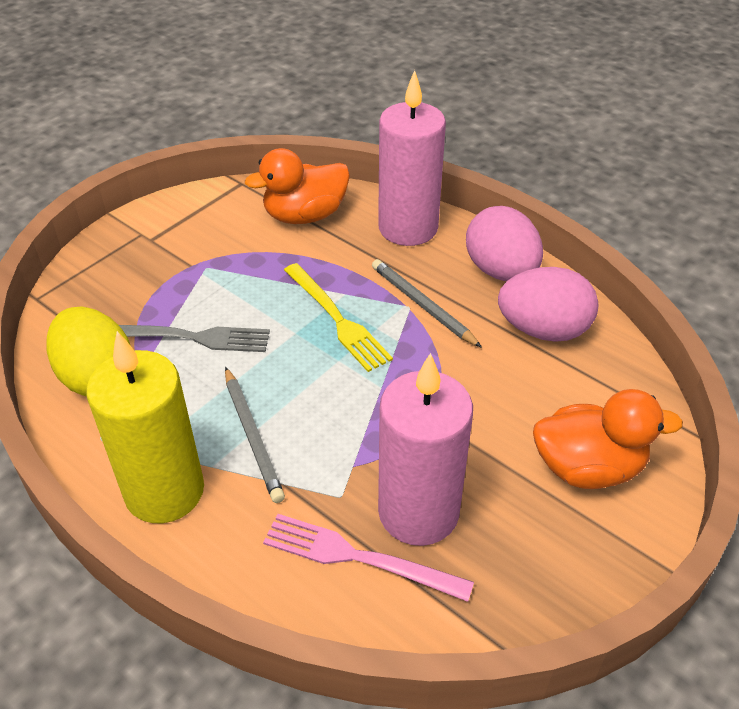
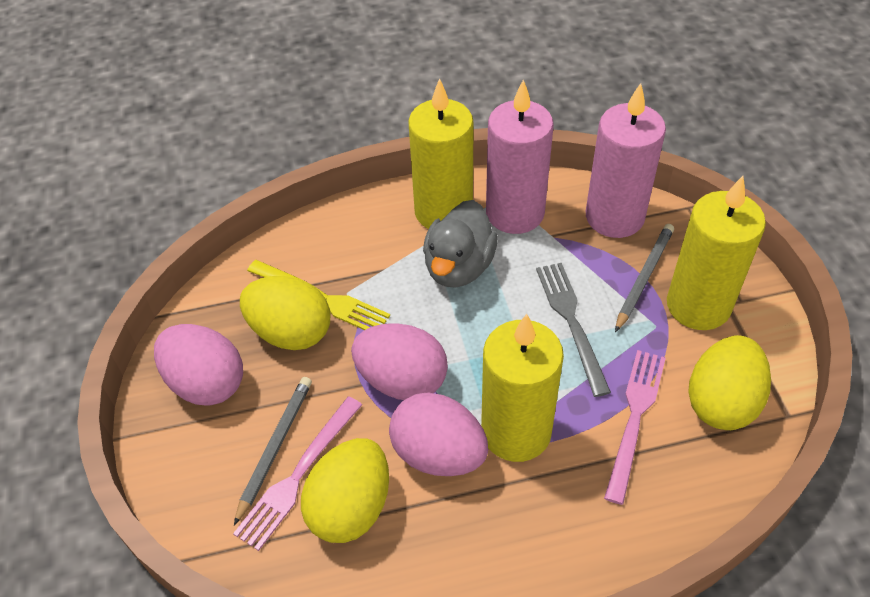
grey duck: 0 -> 1
orange duck: 2 -> 0
pink egg: 2 -> 3
pink fork: 1 -> 2
yellow candle: 1 -> 3
yellow egg: 1 -> 3

